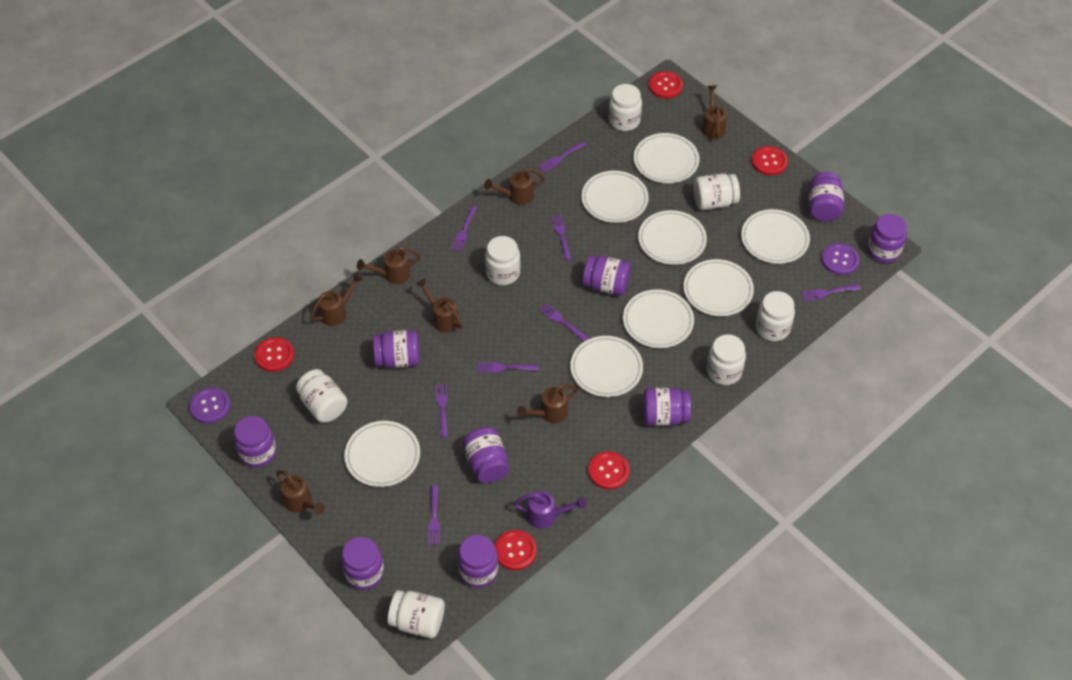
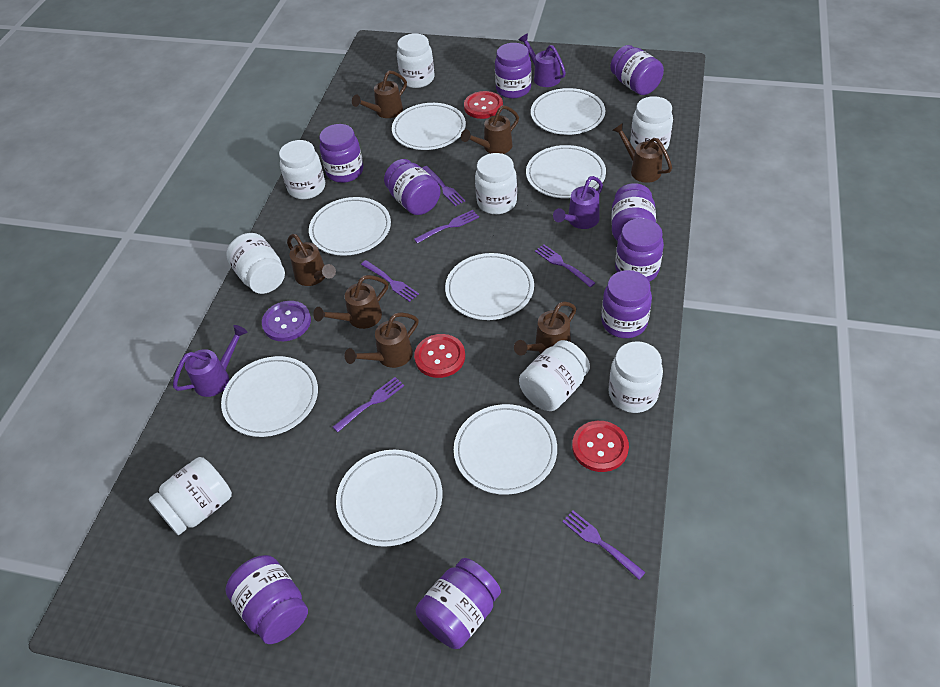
purple button: 2 -> 1
purple fork: 8 -> 6
purple watering can: 1 -> 3
red button: 5 -> 3
white jar: 7 -> 8

